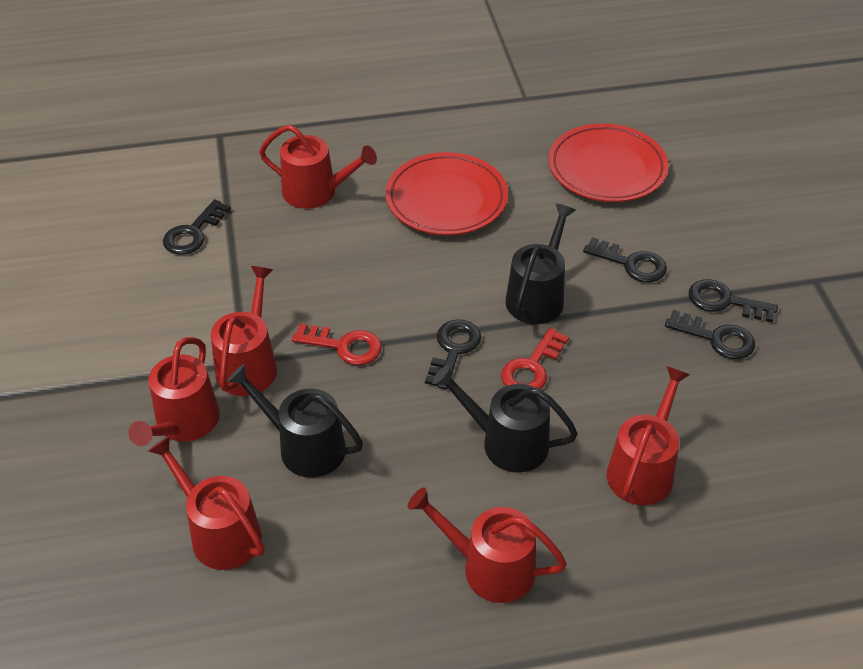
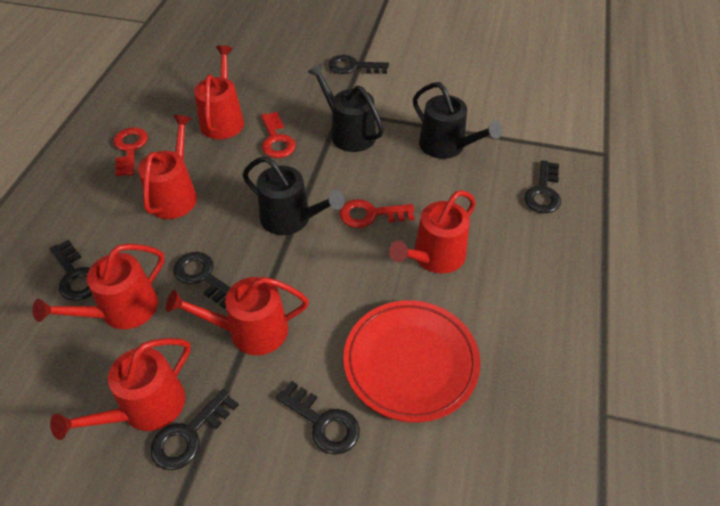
black key: 5 -> 6
red key: 2 -> 3
red plate: 2 -> 1

